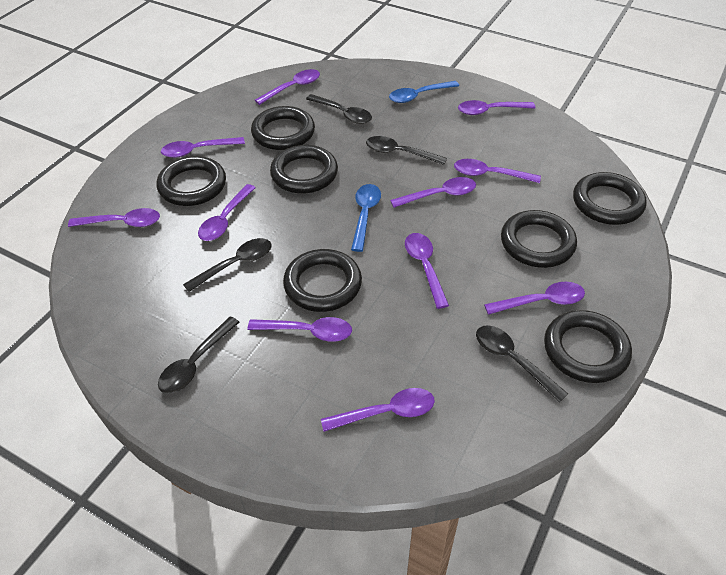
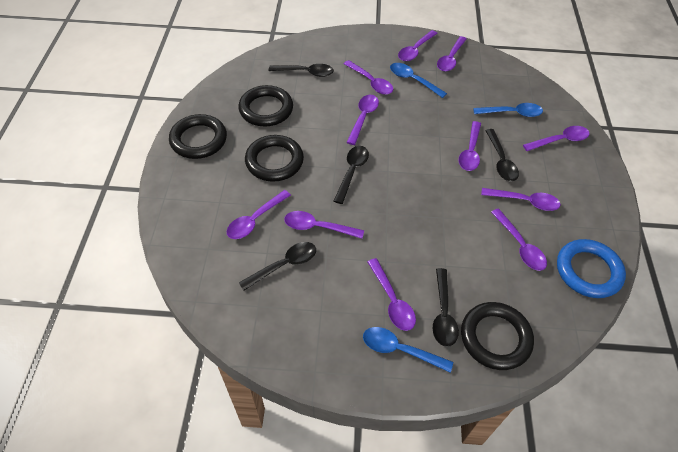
black ring: 7 -> 4
blue ring: 0 -> 1
blue spoon: 2 -> 3

